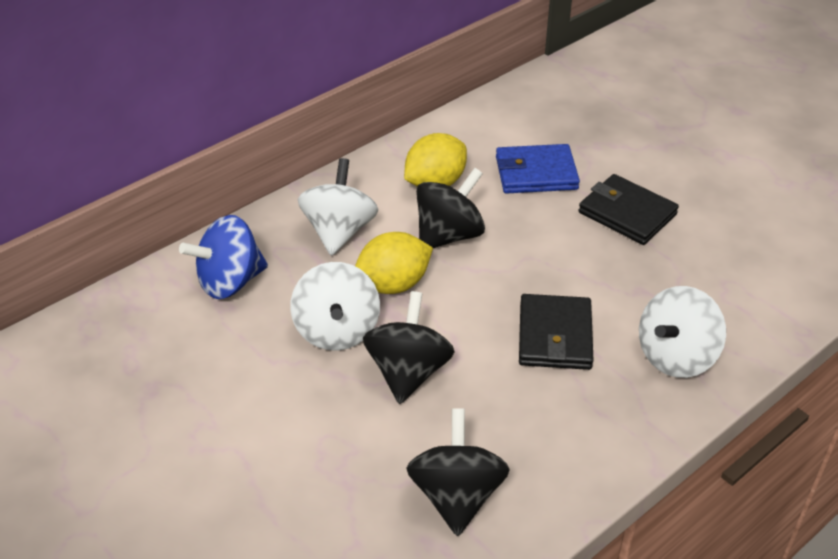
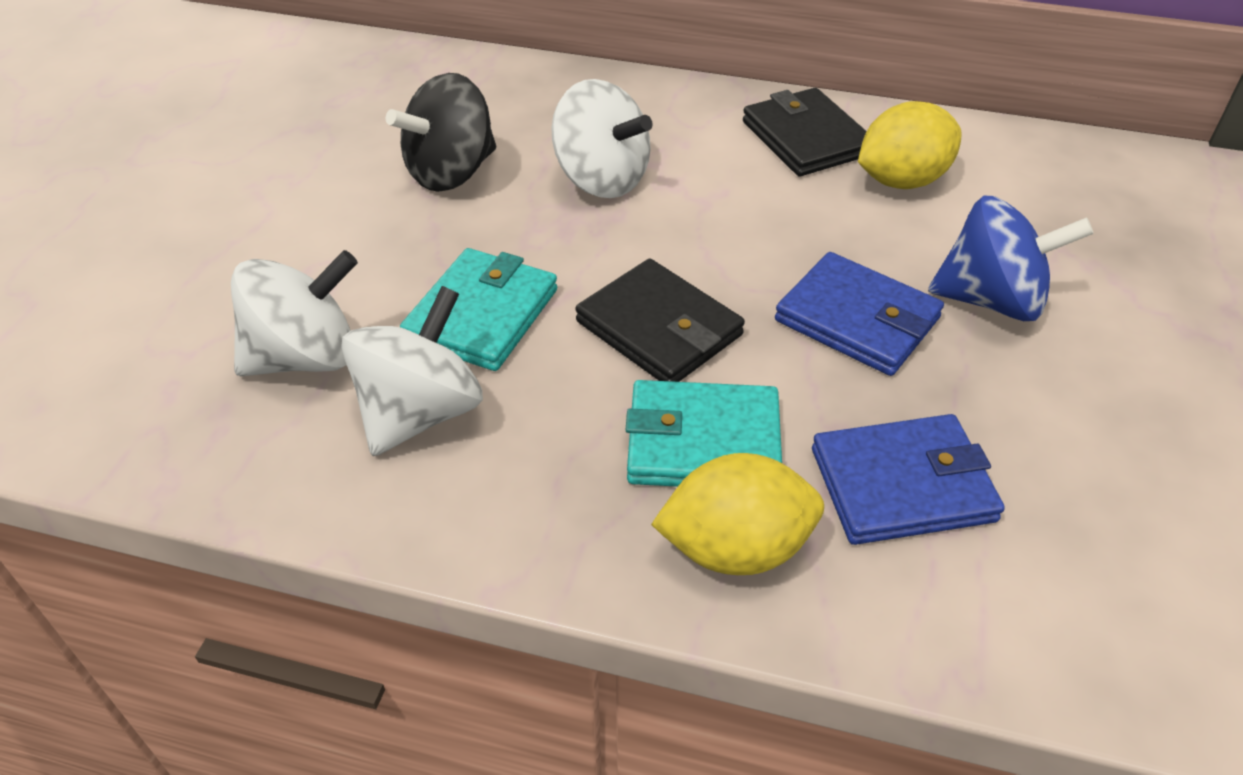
black spinning top: 3 -> 1
blue wallet: 1 -> 2
turquoise wallet: 0 -> 2

